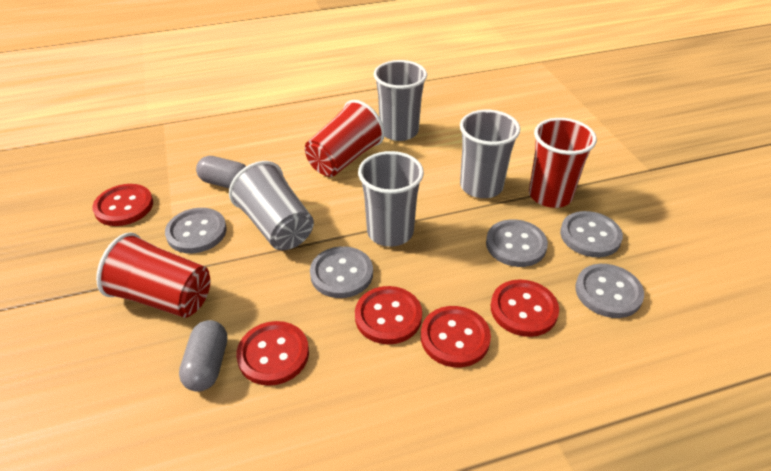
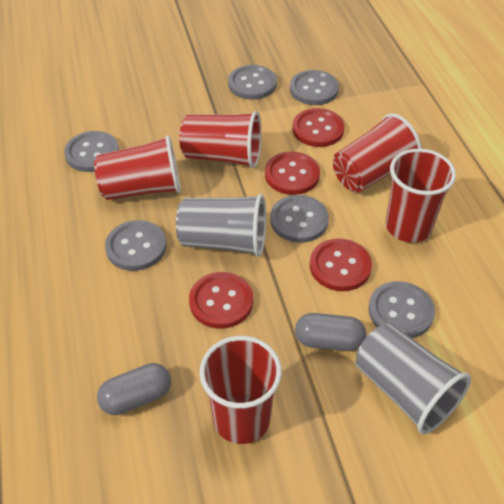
grey button: 5 -> 6
grey cup: 4 -> 2
red button: 5 -> 4
red cup: 3 -> 5

